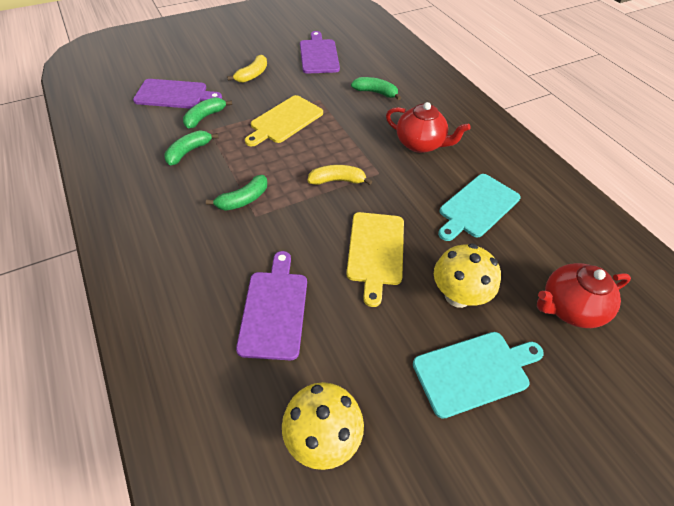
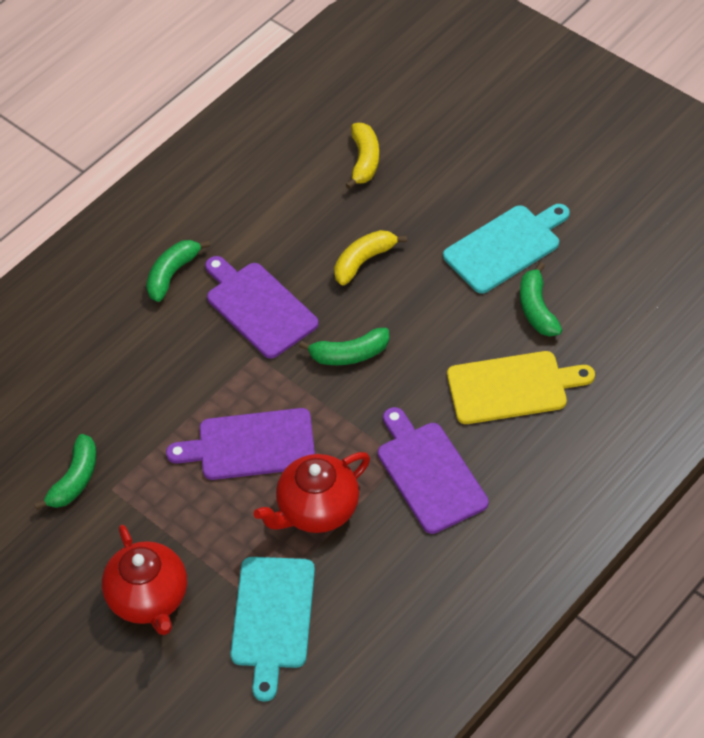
yellow cutting board: 2 -> 1
yellow mushroom: 2 -> 0

